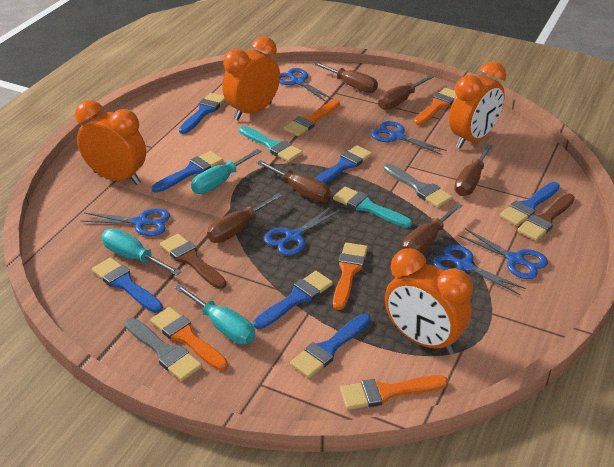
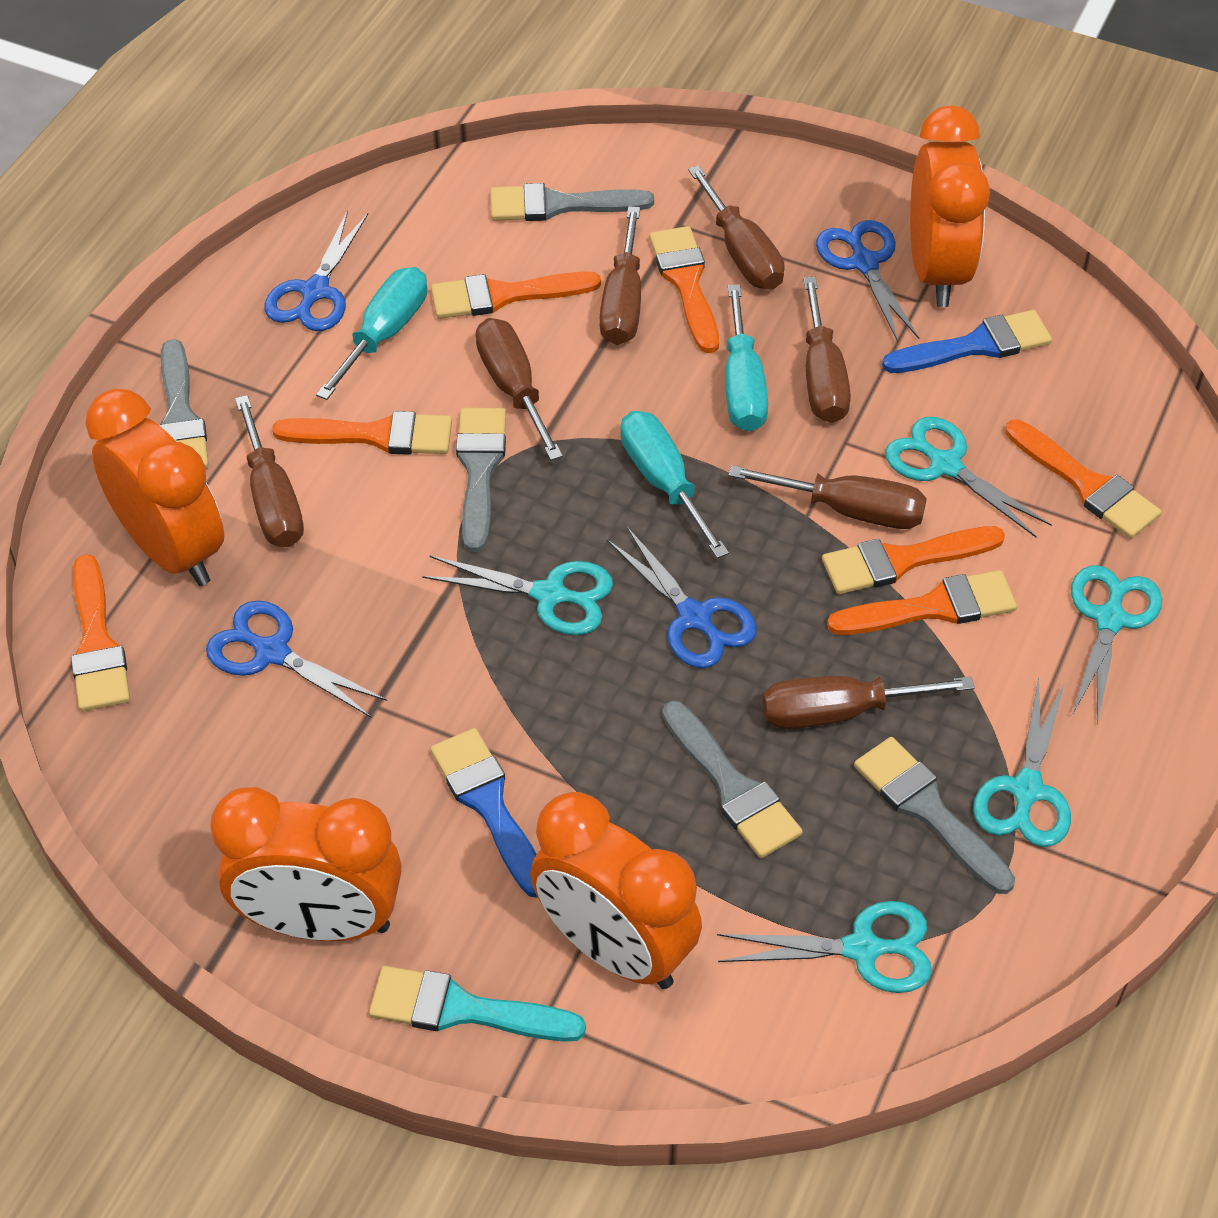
blue brush: 7 -> 2
blue scissors: 6 -> 4
brown brush: 2 -> 0
brown screwdriver: 6 -> 7
grey brush: 2 -> 5
orange brush: 5 -> 7
turquoise brush: 2 -> 1
turquoise scissors: 0 -> 5

